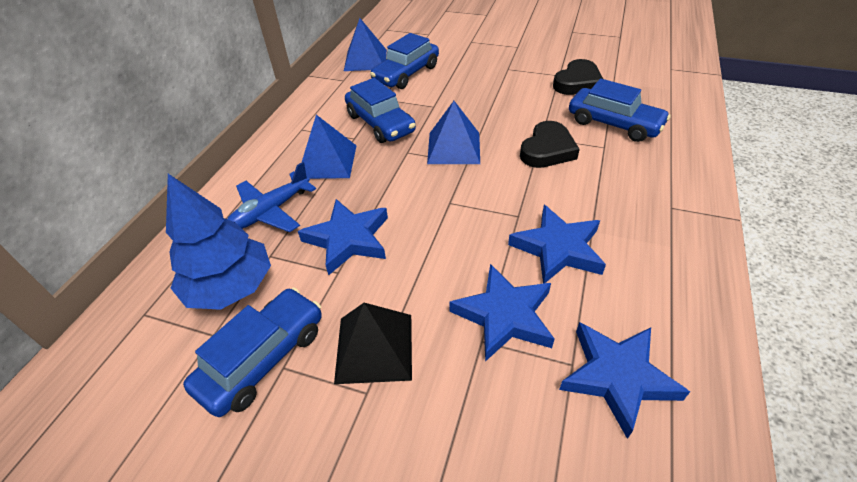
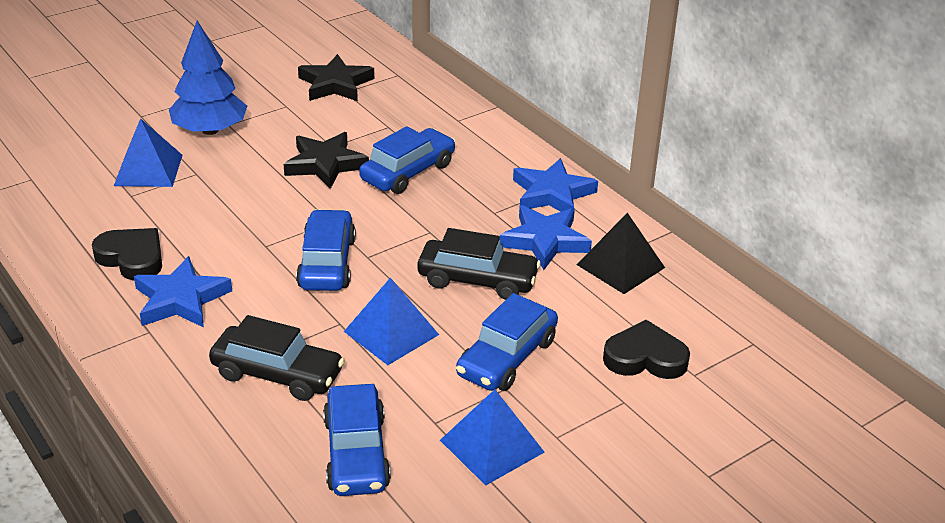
black car: 0 -> 2
black star: 0 -> 2
blue plane: 1 -> 0
blue star: 4 -> 3

